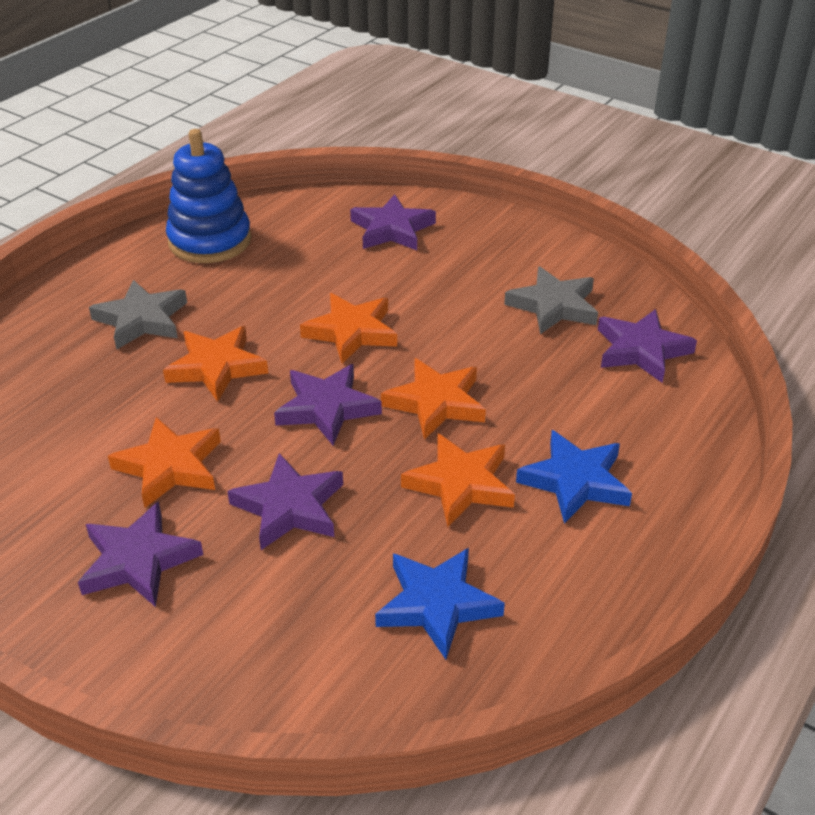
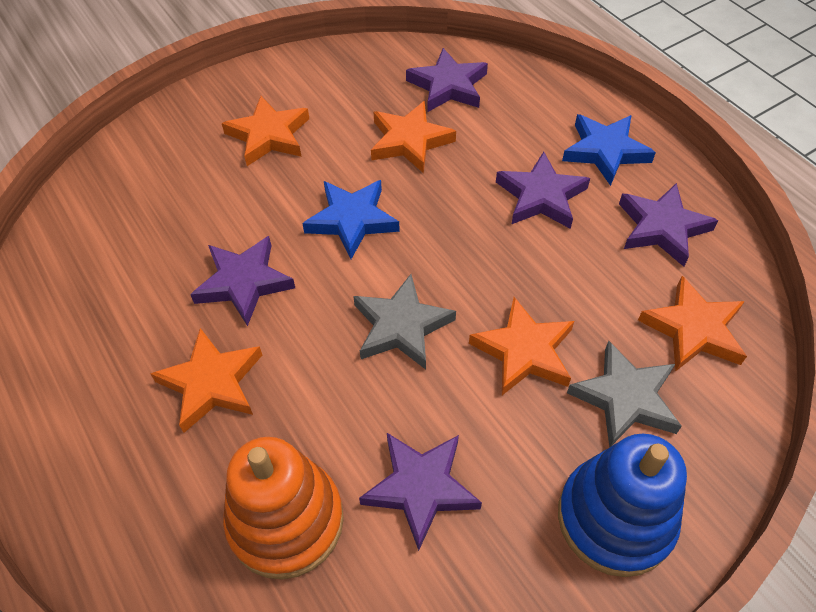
orange stacking toy: 0 -> 1

